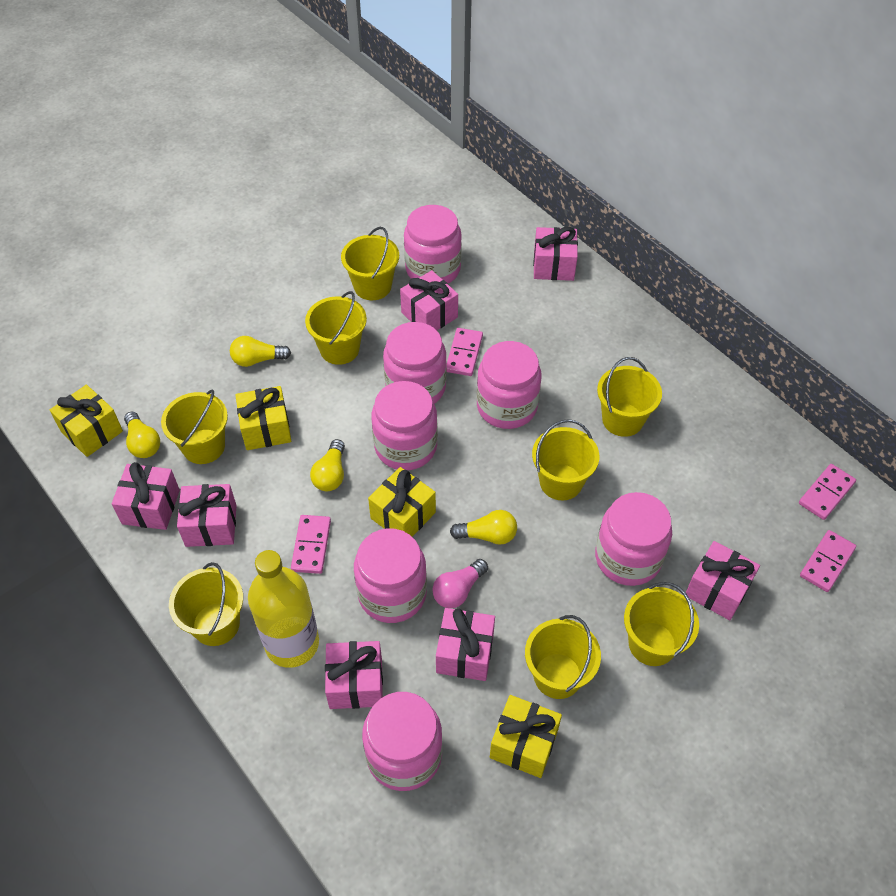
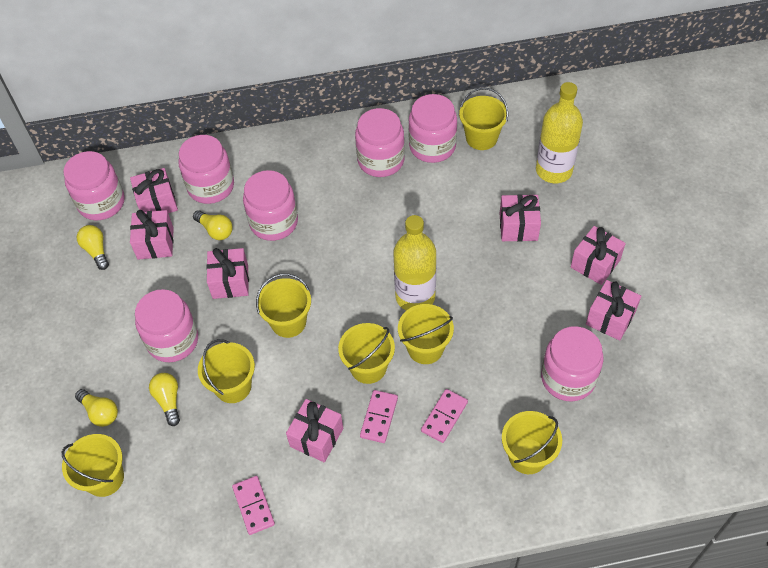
pink domino: 4 -> 3
pink light bulb: 1 -> 0
yellow bottle: 1 -> 2
yellow bucket: 8 -> 7
yellow gift: 4 -> 0

